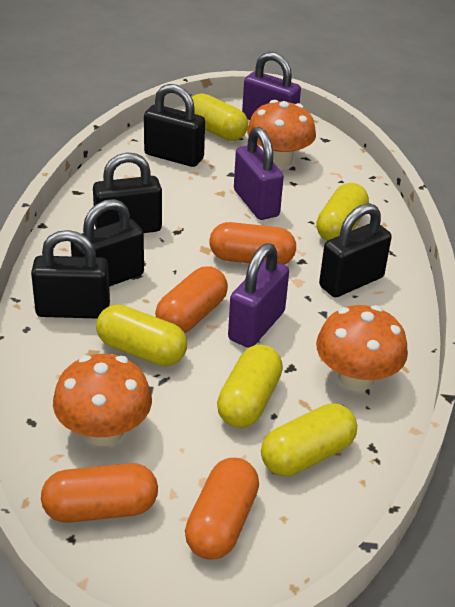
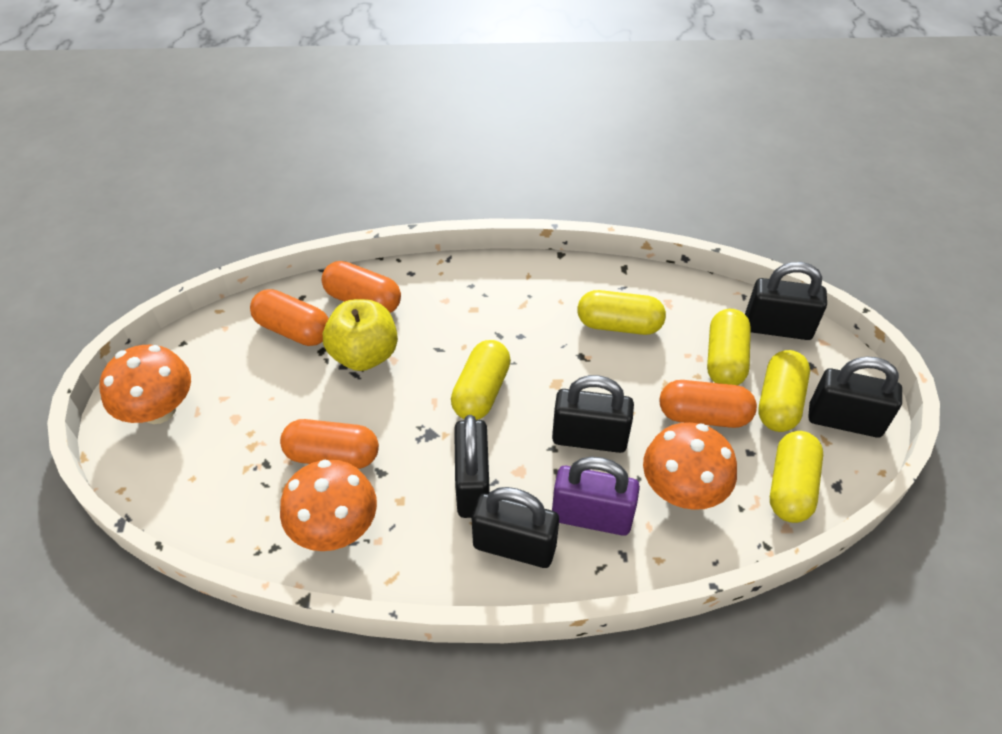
purple padlock: 3 -> 1
yellow apple: 0 -> 1

